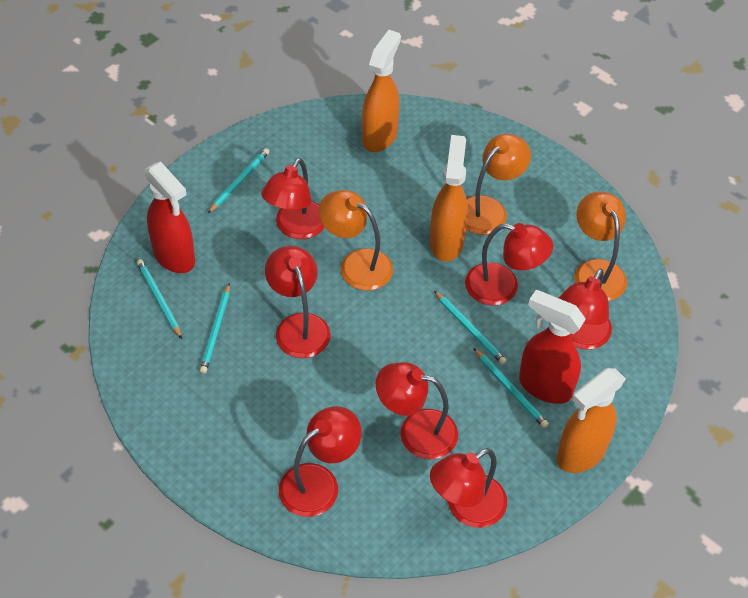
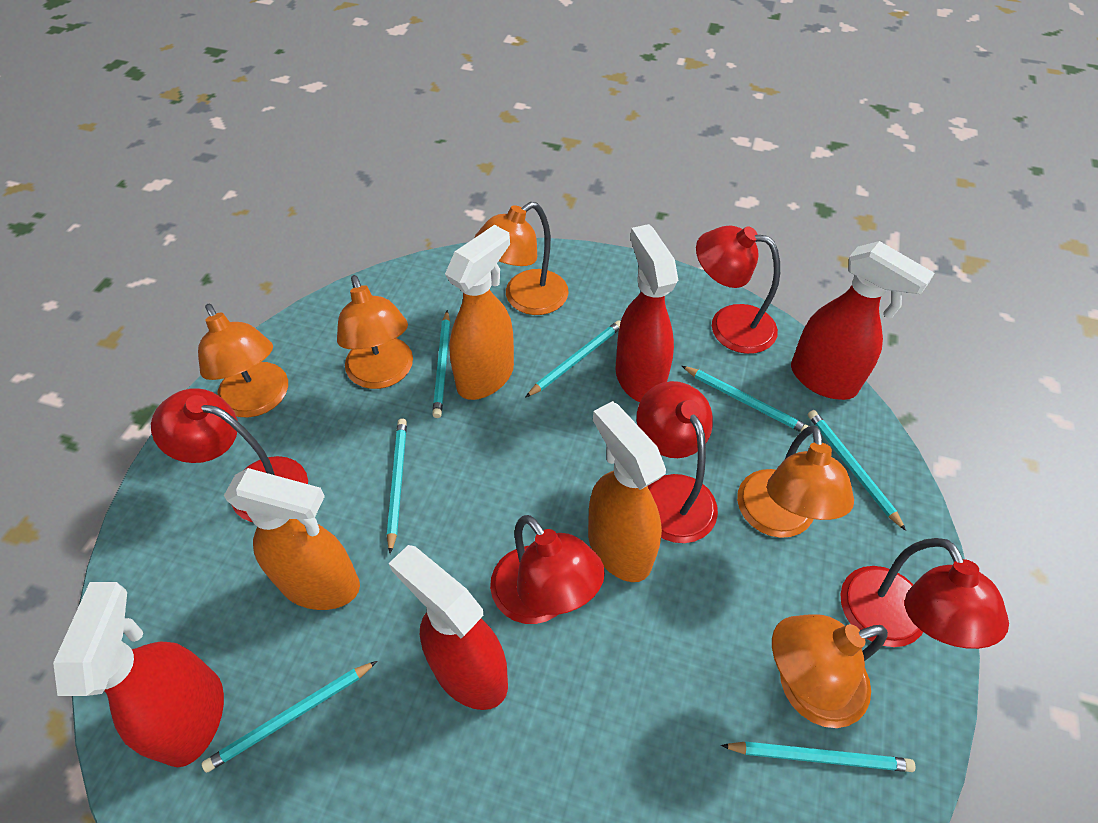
orange lamp: 3 -> 5
red lamp: 7 -> 5
red spray bottle: 2 -> 4
turquoise pencil: 5 -> 7

